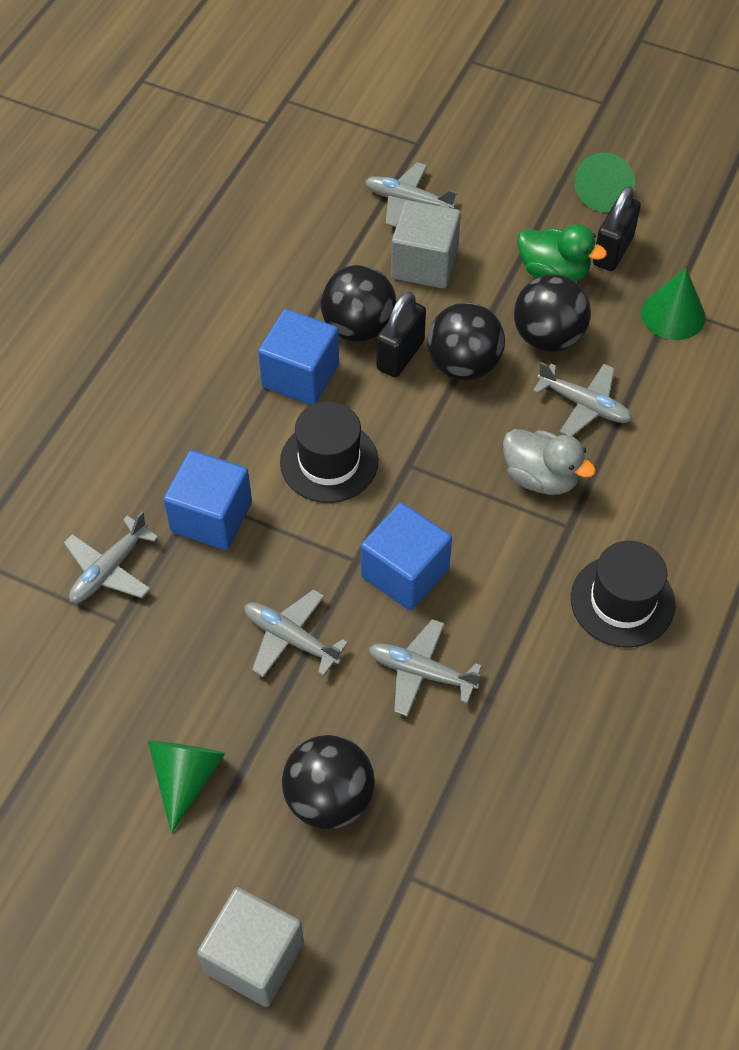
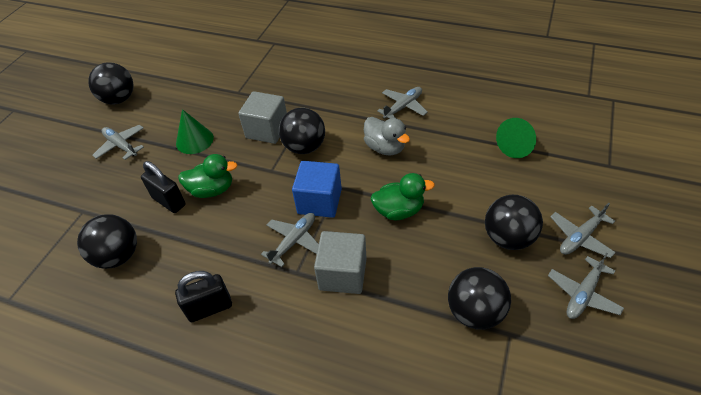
black ball: 4 -> 5
black hat: 2 -> 0
blue cube: 3 -> 1
green cone: 3 -> 2
green duck: 1 -> 2

